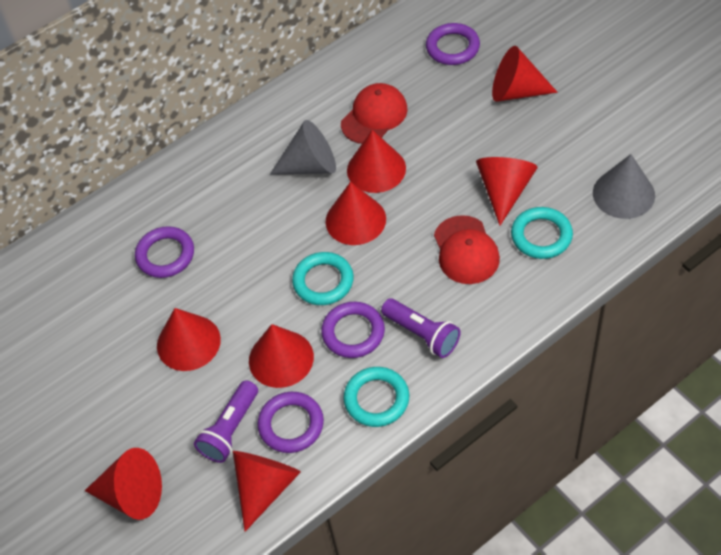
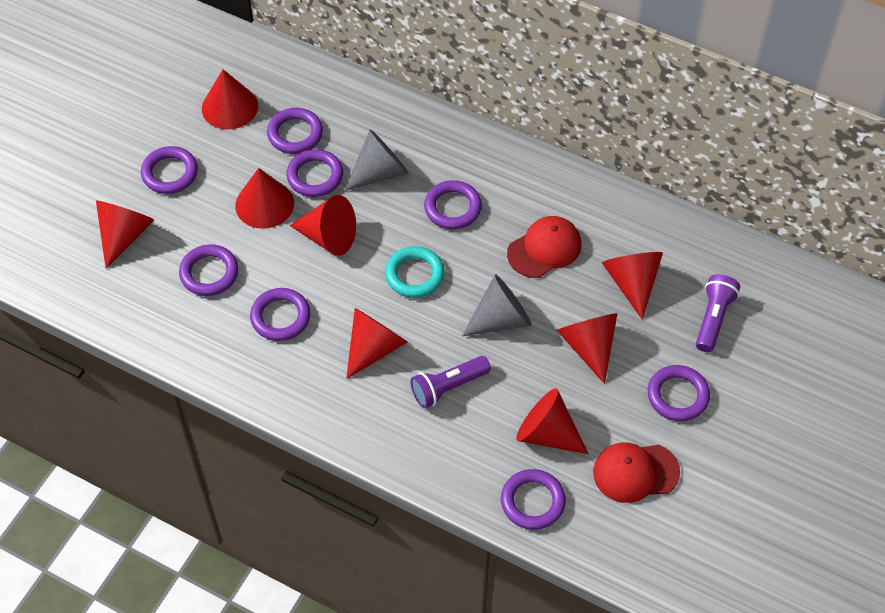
purple ring: 4 -> 8
turquoise ring: 3 -> 1

